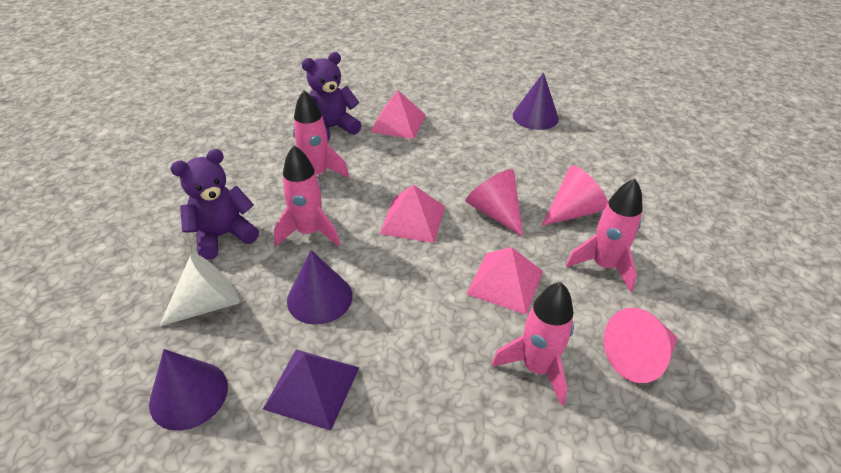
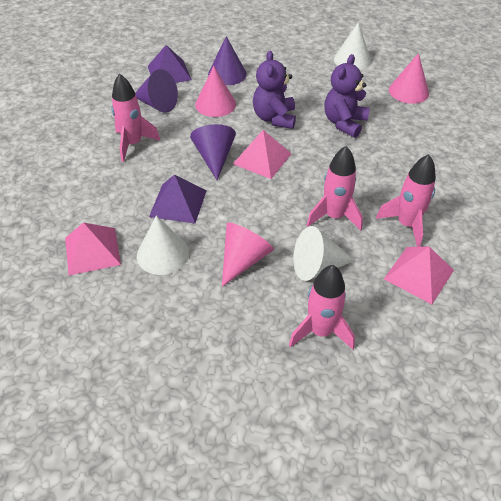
purple pyramid: 1 -> 2
white cone: 1 -> 3

